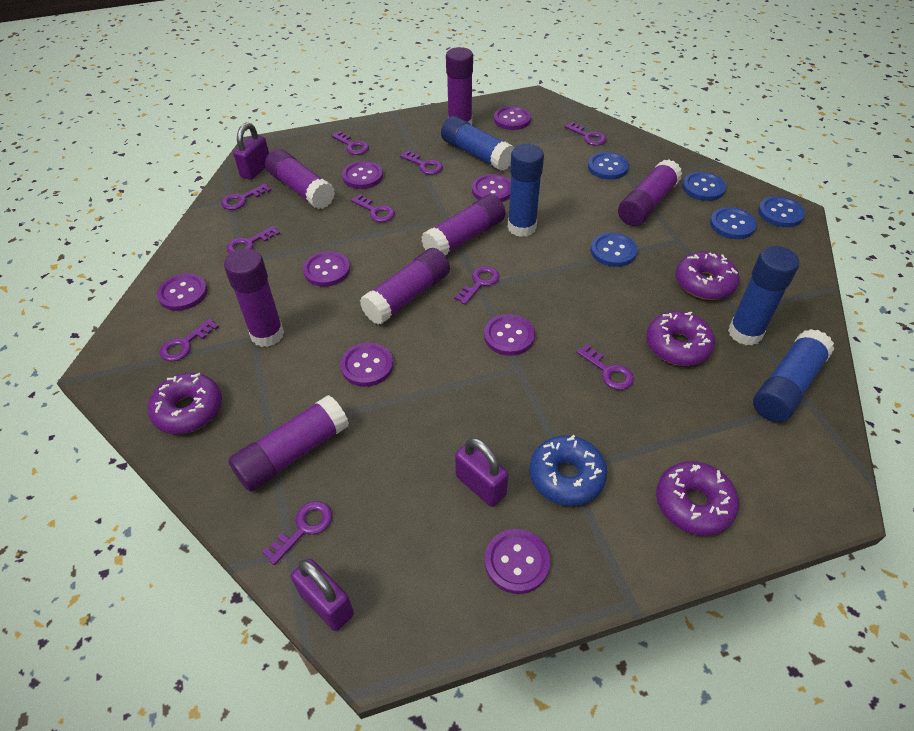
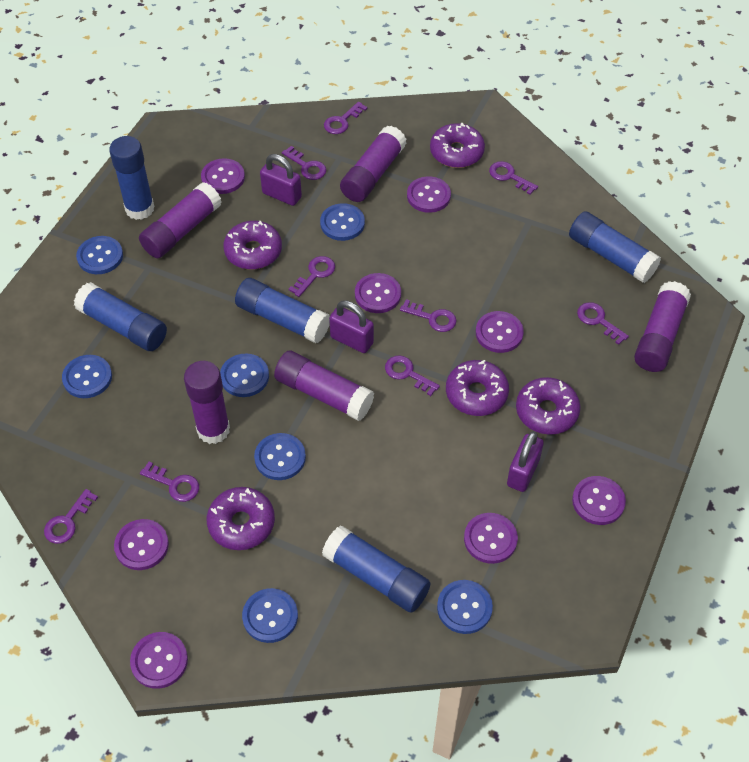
blue button: 5 -> 7
blue donut: 1 -> 0
blue glue stick: 4 -> 5
purple donut: 4 -> 5
purple glue stick: 7 -> 5
purple key: 10 -> 9

